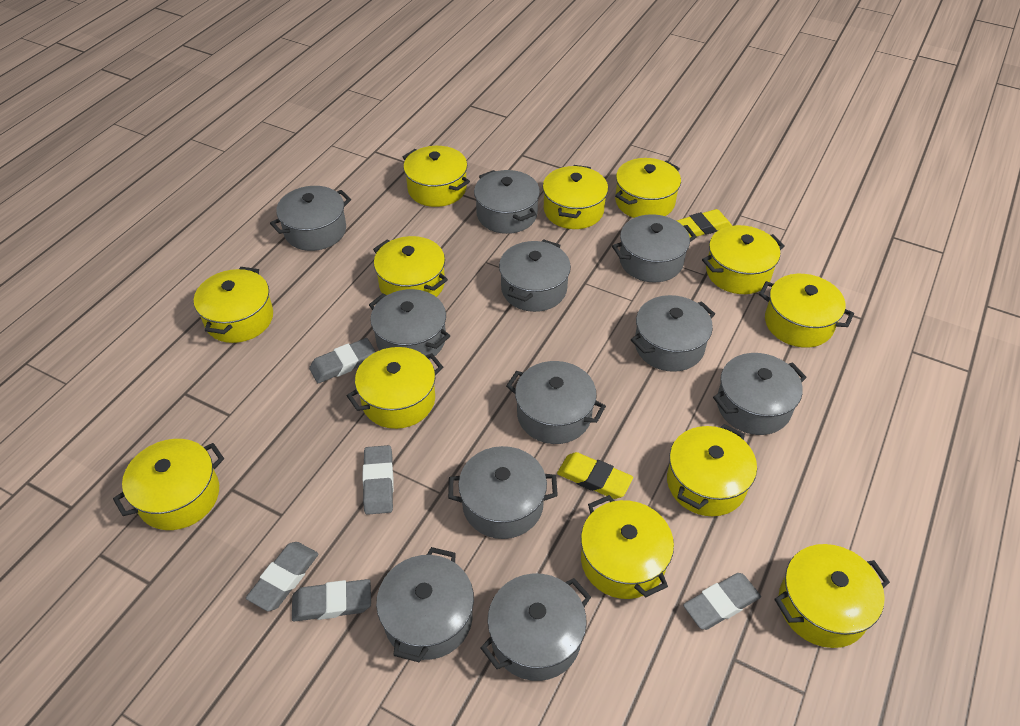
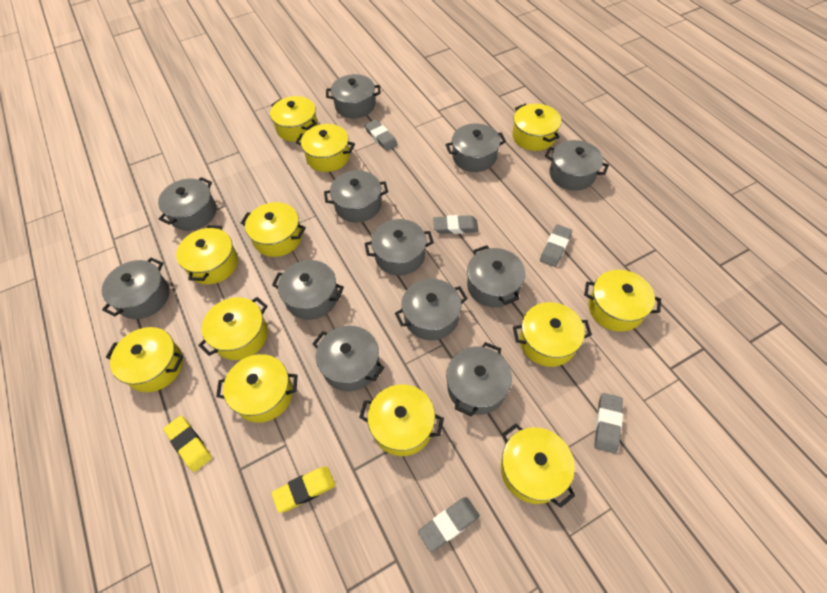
grey pot: 11 -> 12

